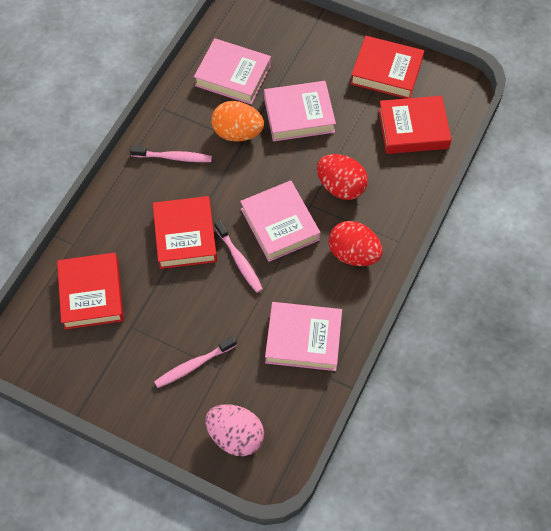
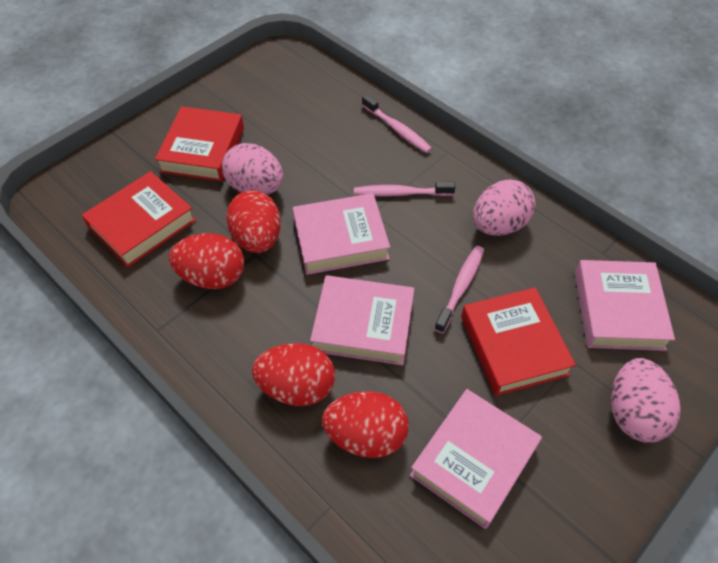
orange egg: 1 -> 0
pink egg: 1 -> 3
red book: 4 -> 3
red egg: 2 -> 4

